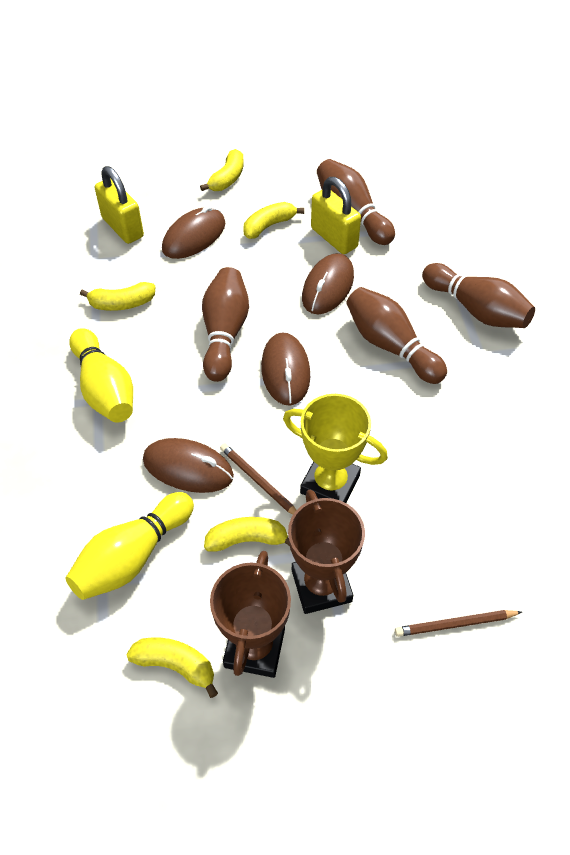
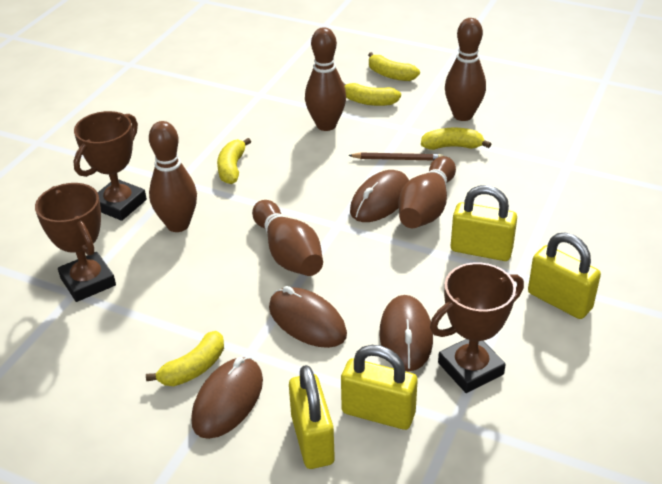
brown bowling pin: 4 -> 5
brown pencil: 2 -> 1
brown trophy: 2 -> 3
yellow bowling pin: 2 -> 0
yellow padlock: 2 -> 4
yellow trophy: 1 -> 0

